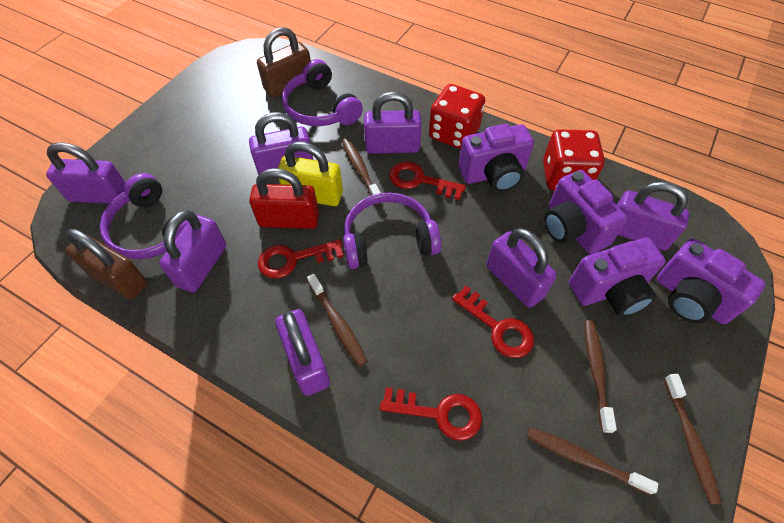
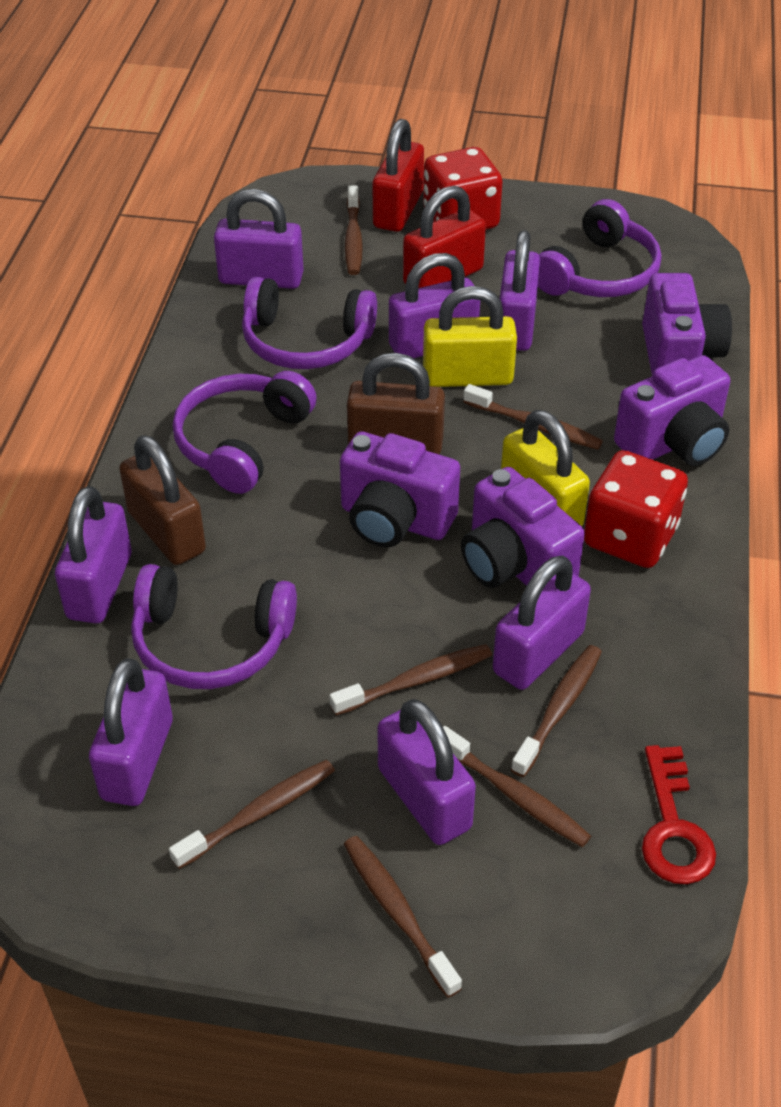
brown toothbrush: 5 -> 7
purple headphones: 3 -> 4
red key: 4 -> 1
red padlock: 1 -> 2
yellow padlock: 1 -> 2

